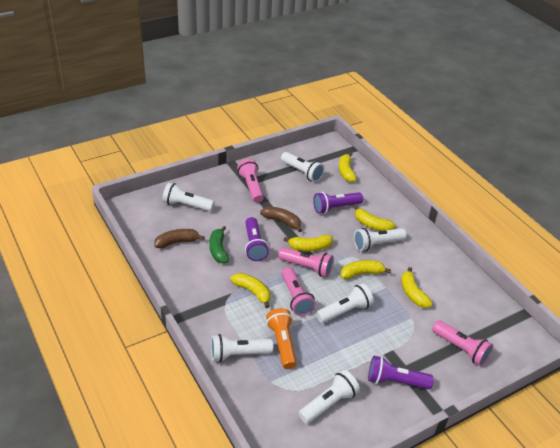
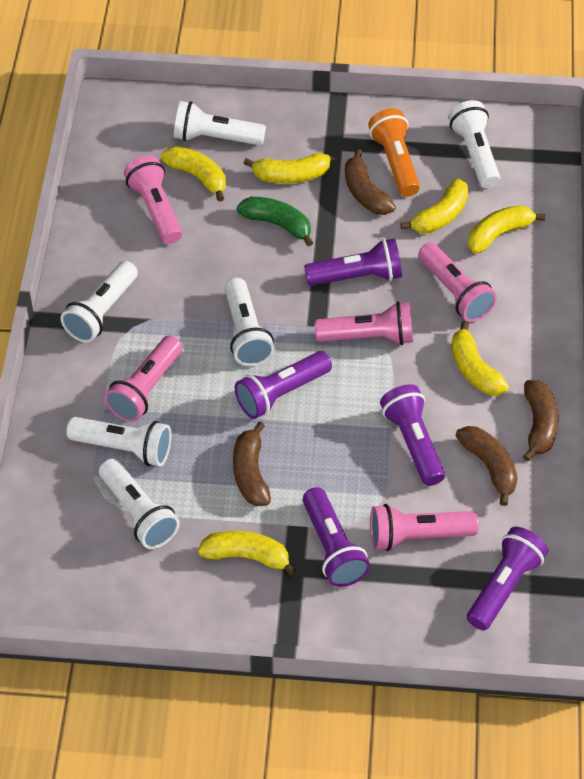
brown banana: 2 -> 4
pink flashlight: 4 -> 5
purple flashlight: 3 -> 5

